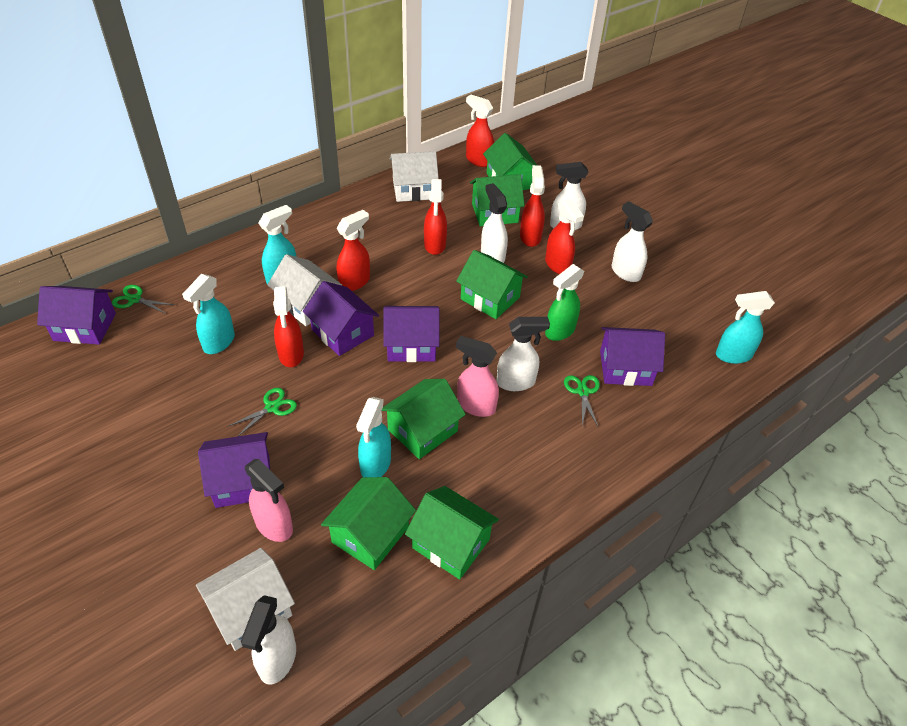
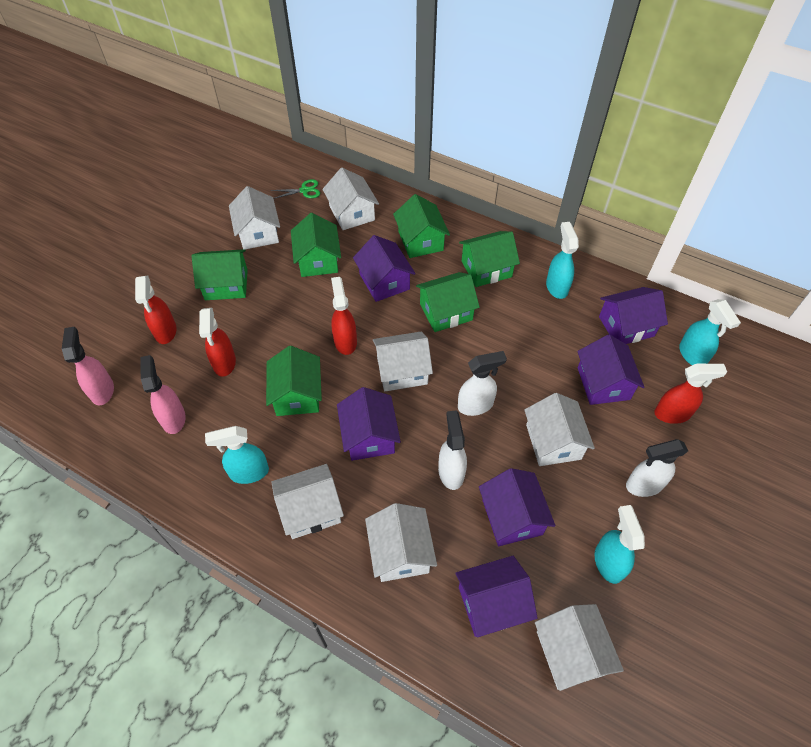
green scissors: 3 -> 1
green spray bottle: 1 -> 0
purple house: 5 -> 6
red spray bottle: 6 -> 4
white house: 3 -> 7
white spray bottle: 5 -> 3

